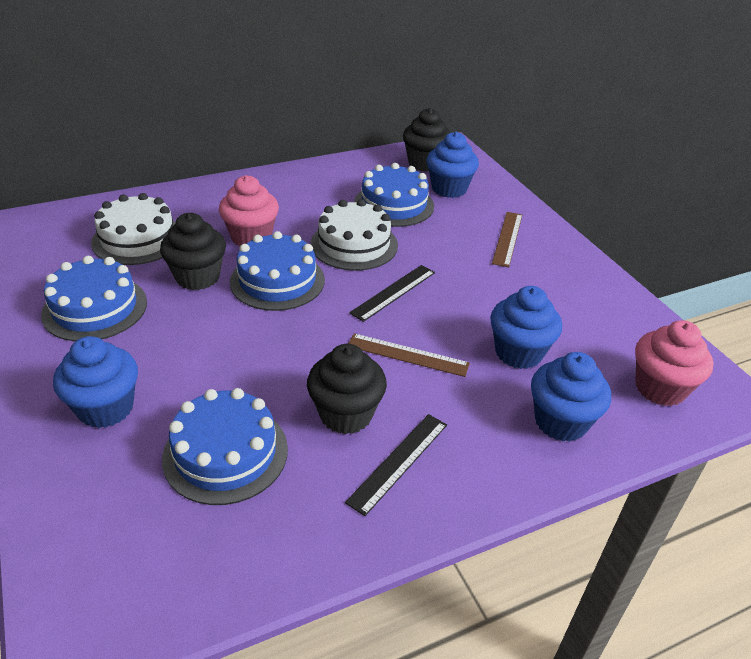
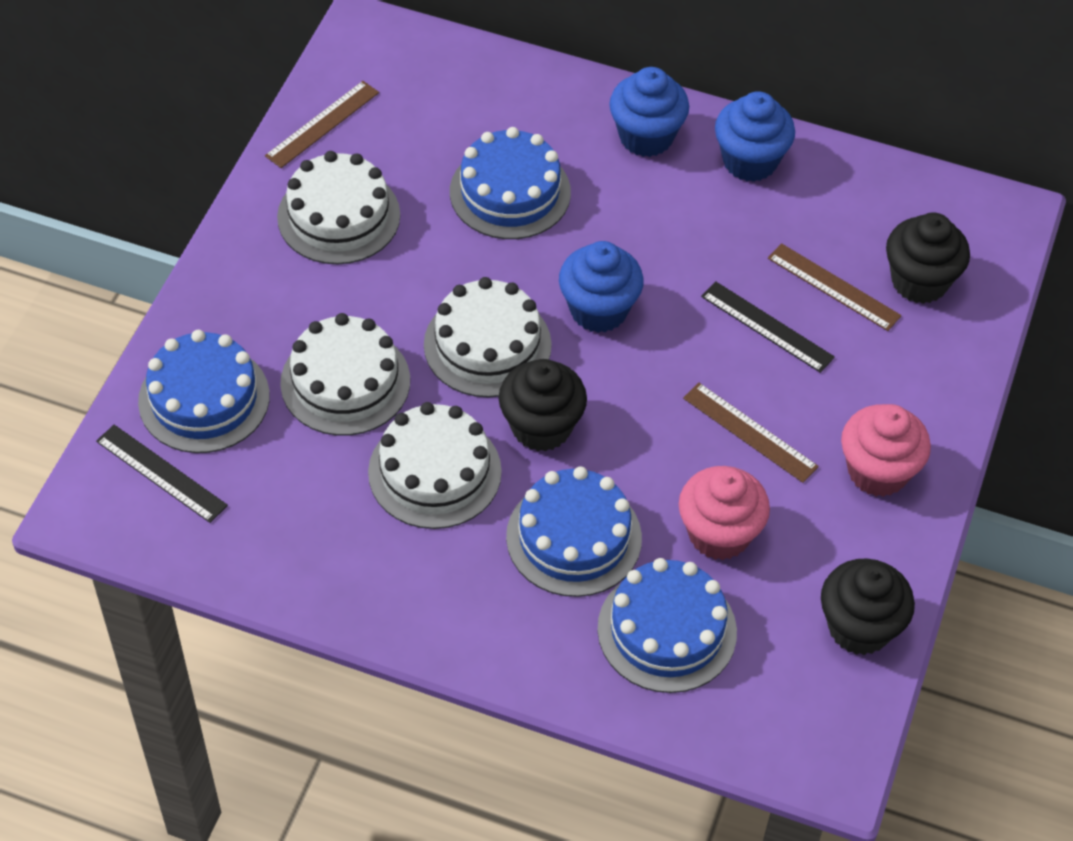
blue cupcake: 4 -> 3
brown ruler: 2 -> 3
white cake: 2 -> 4

